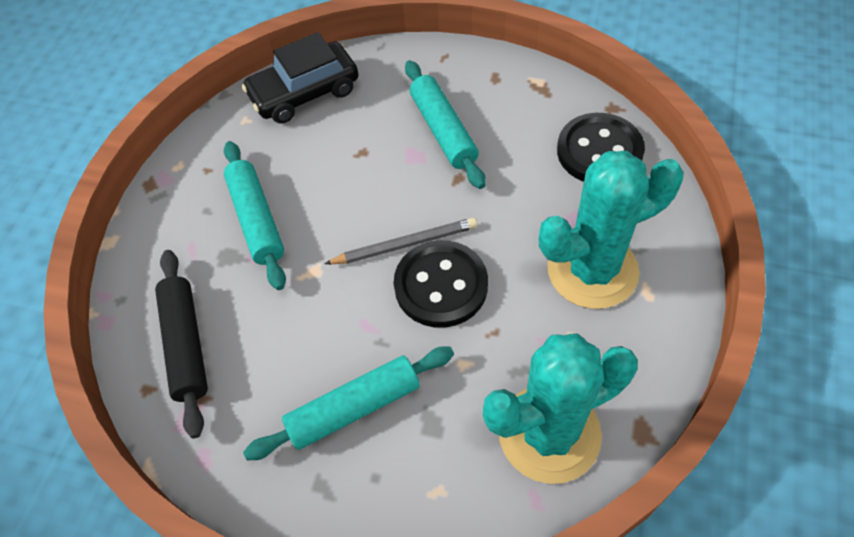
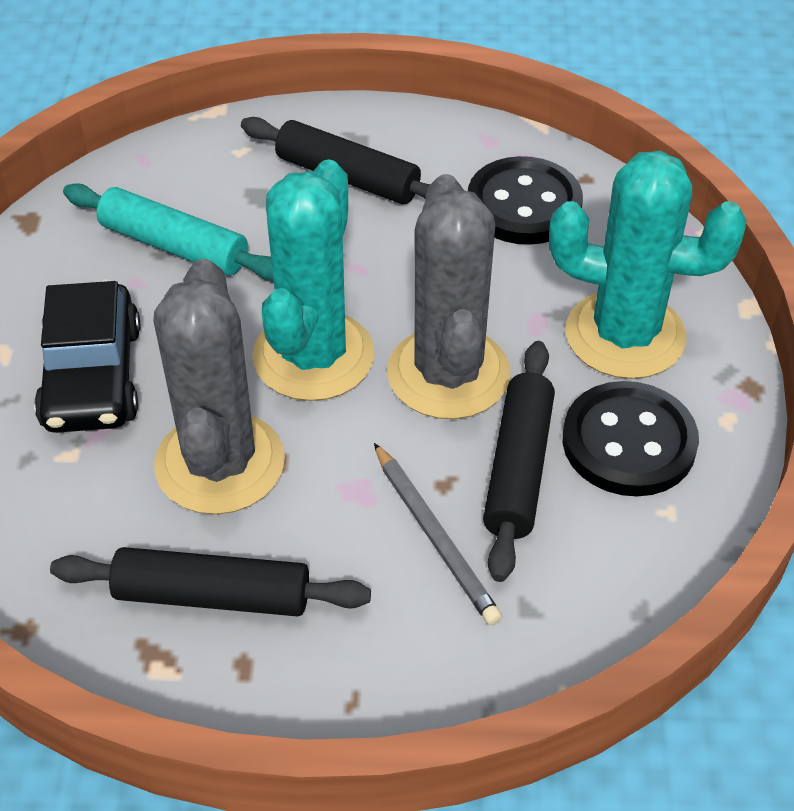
black rolling pin: 1 -> 3
grey cactus: 0 -> 2
turquoise rolling pin: 3 -> 1

